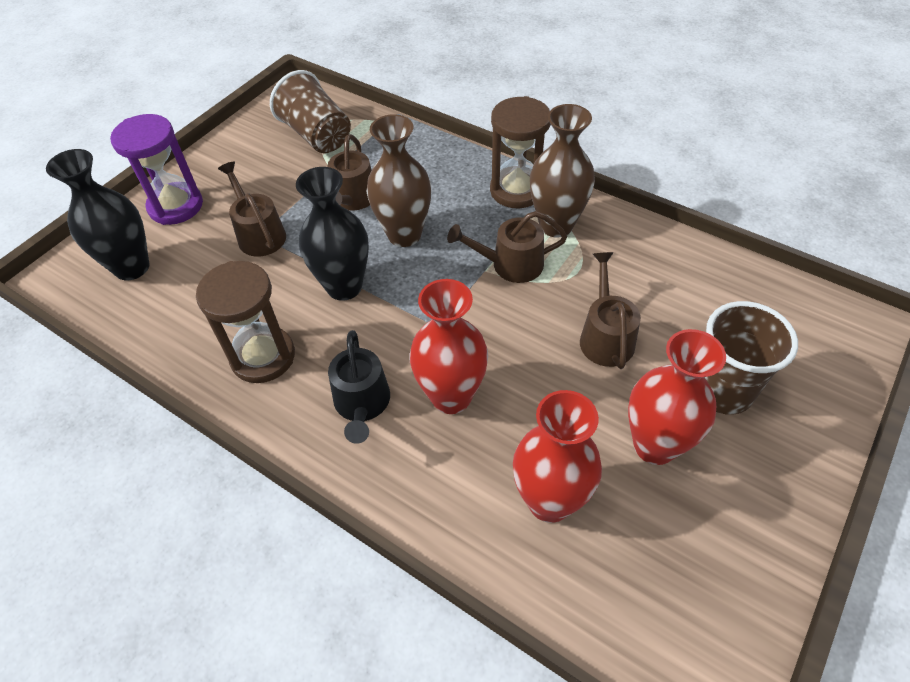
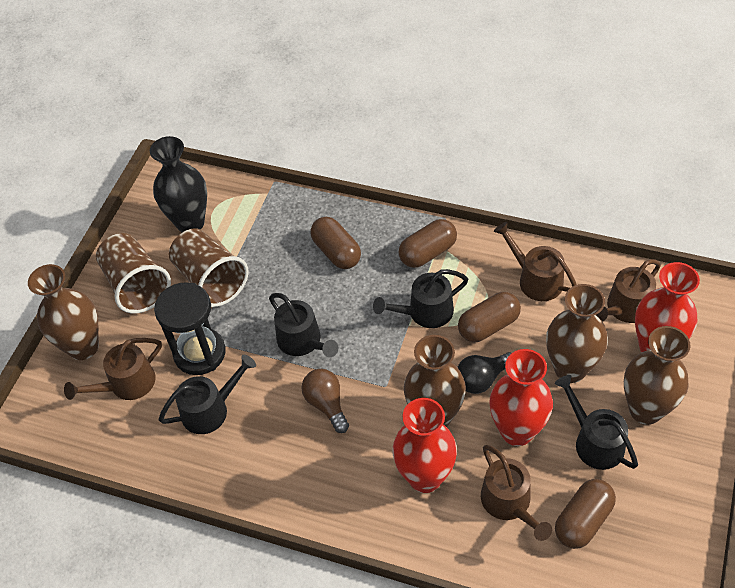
black hourglass: 0 -> 1
black light bulb: 0 -> 1
black vase: 2 -> 1
black watering can: 1 -> 4
brown capsule: 0 -> 4
brown hourglass: 2 -> 0
brown light bulb: 0 -> 1
brown vase: 2 -> 4
purple hourglass: 1 -> 0

